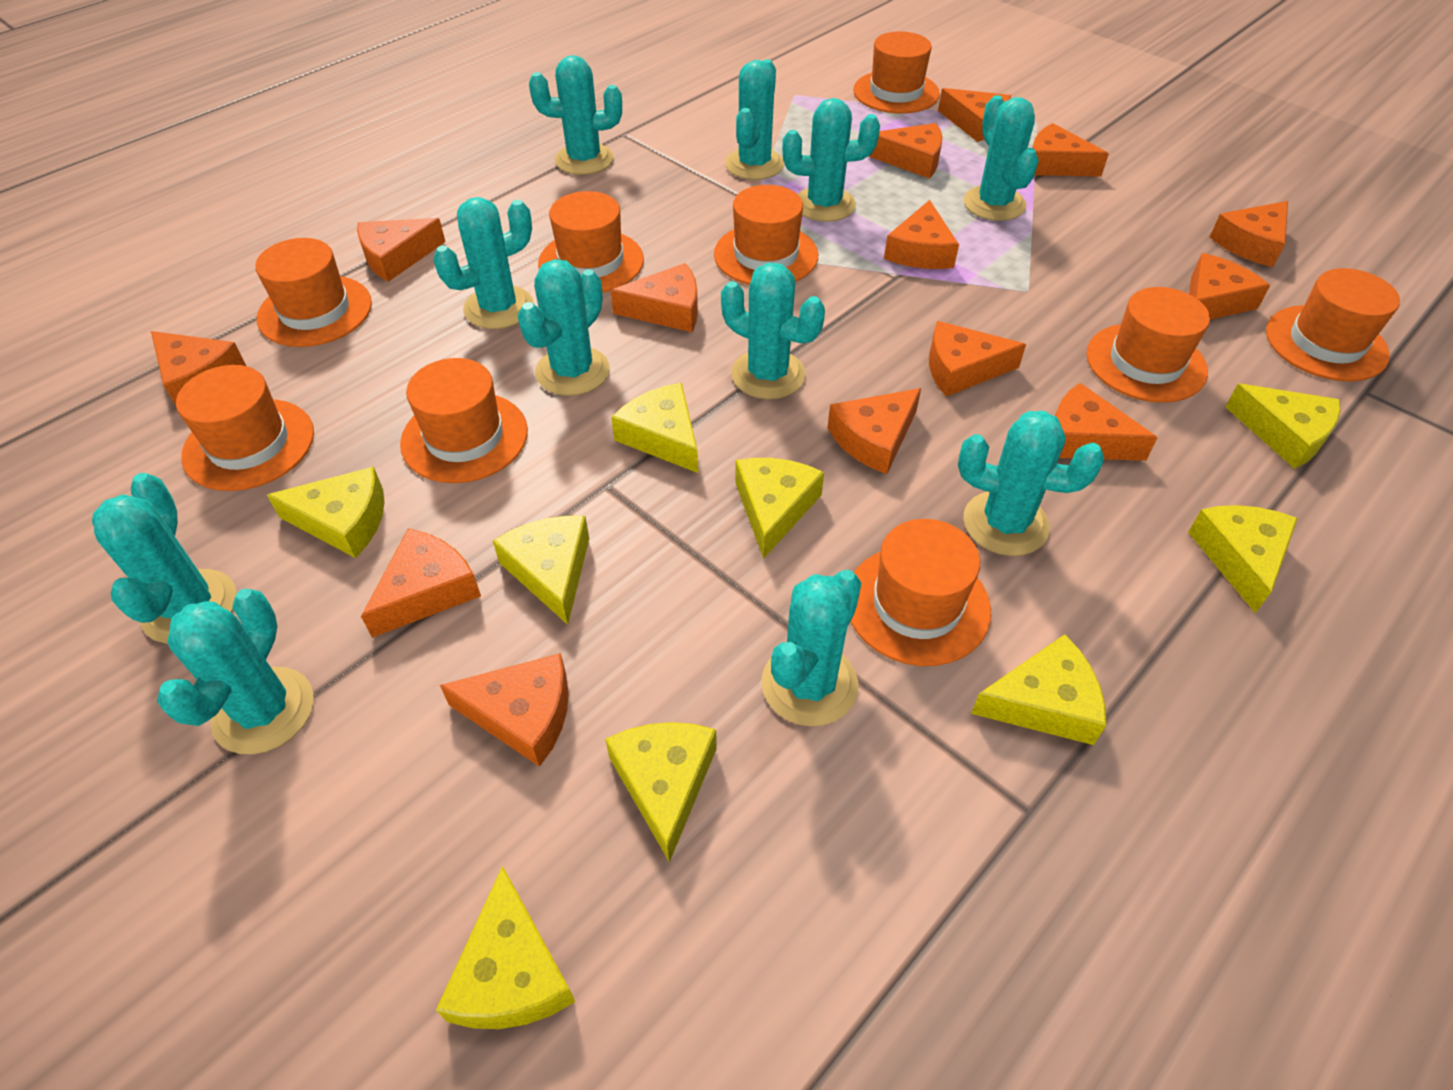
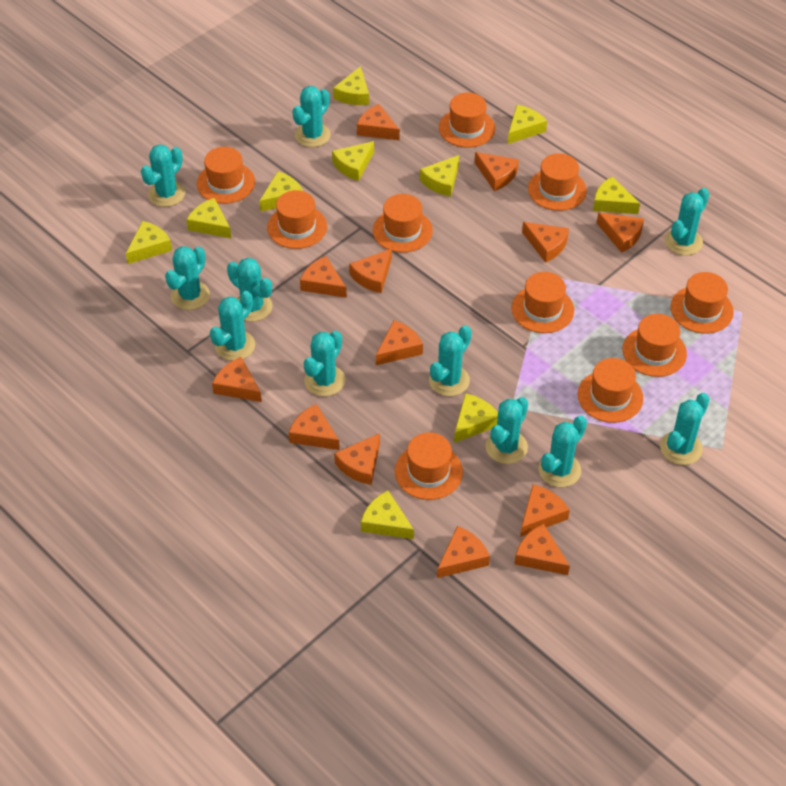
orange cheese: 14 -> 13
orange hat: 9 -> 10
yellow cheese: 9 -> 10

